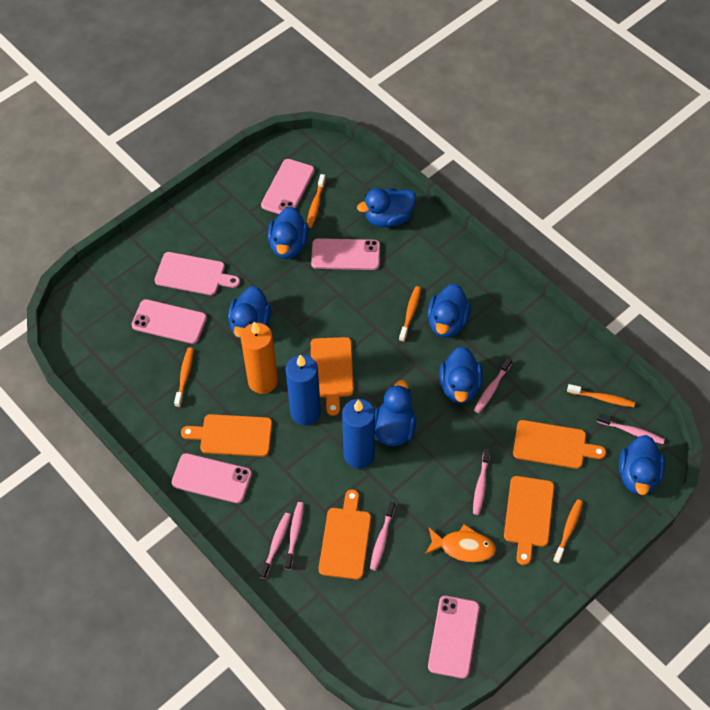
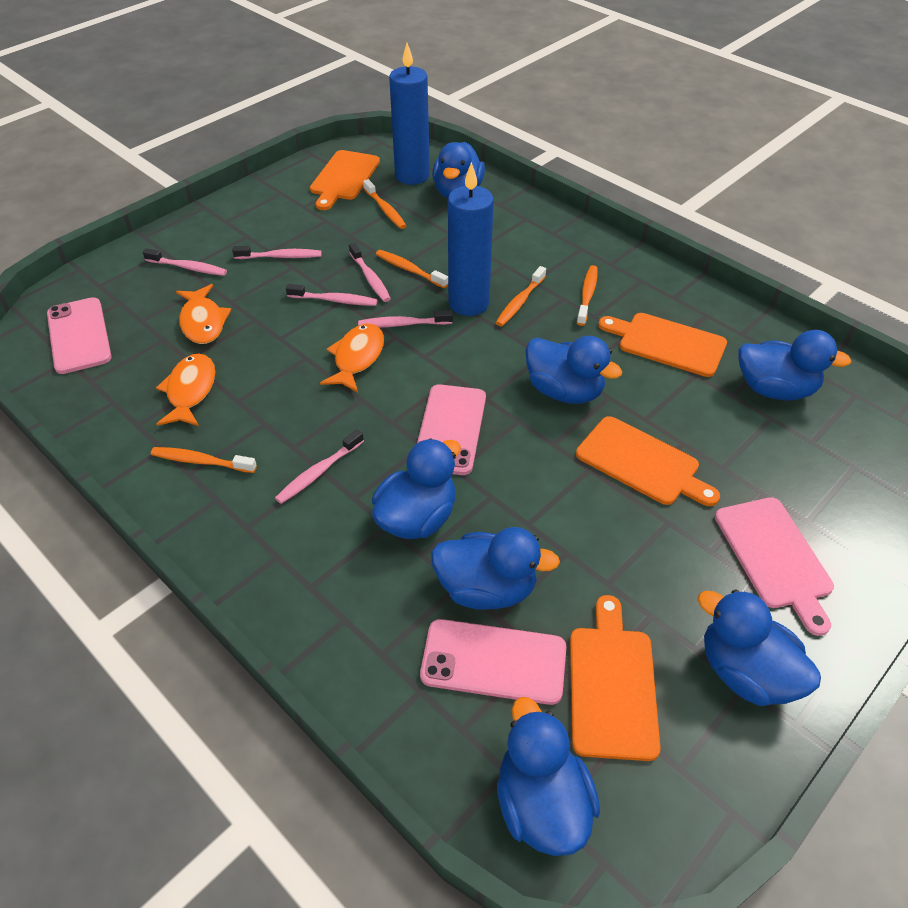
orange candle: 1 -> 0
orange cutting board: 5 -> 4
orange fish: 1 -> 3
pink phone: 5 -> 3

